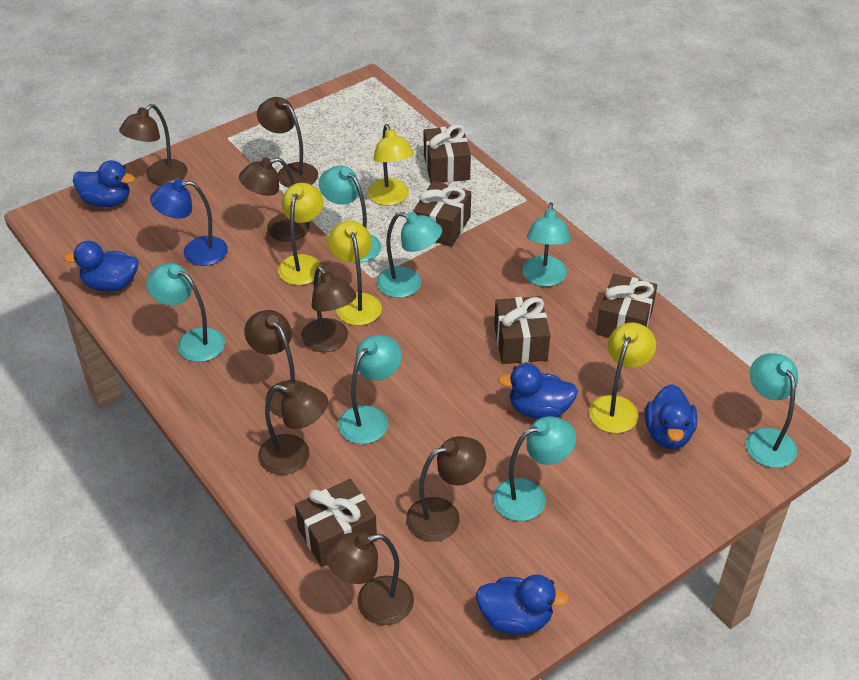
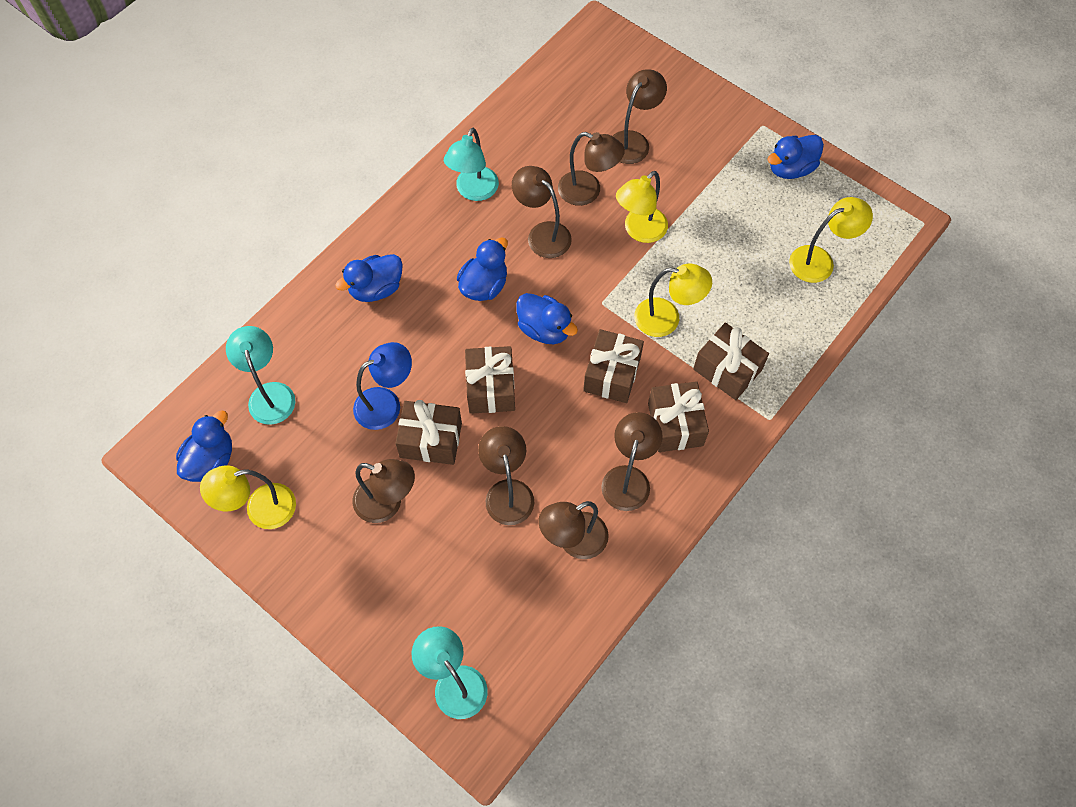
brown lamp: 8 -> 7
turquoise lamp: 7 -> 3

